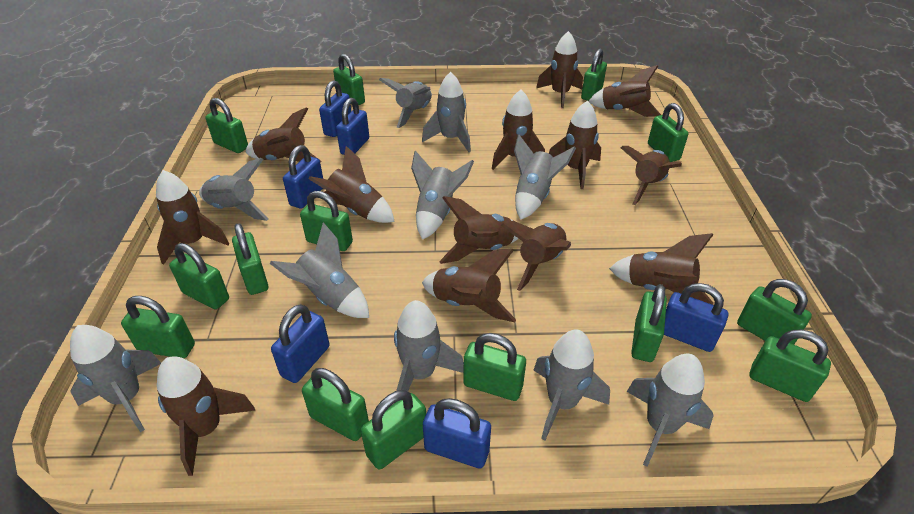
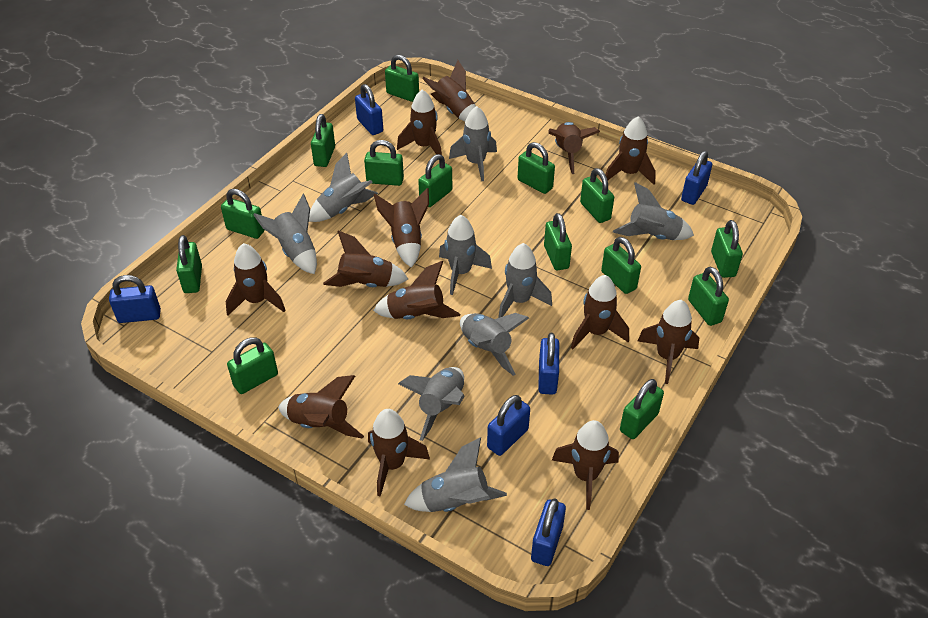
grey rocket: 10 -> 9

